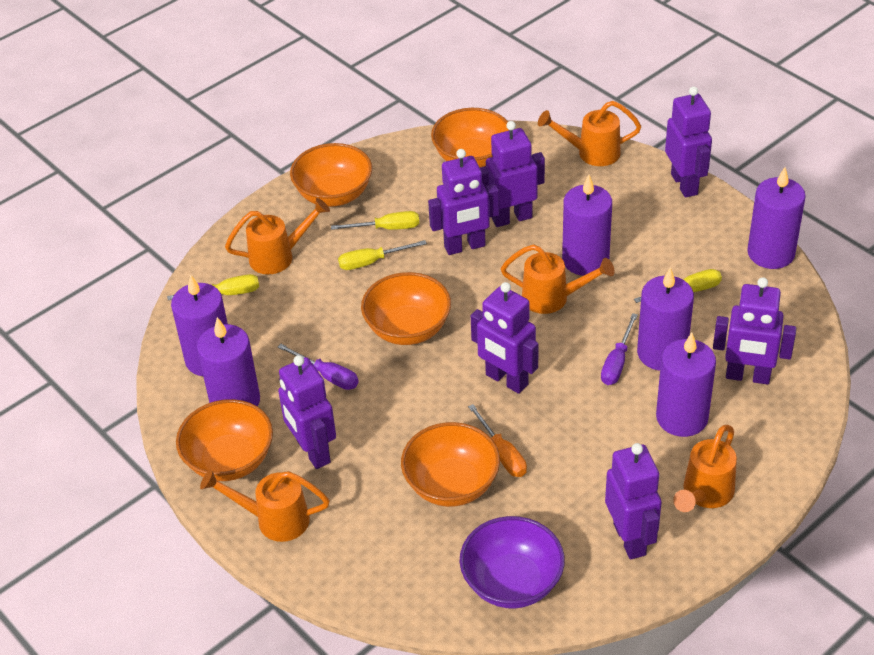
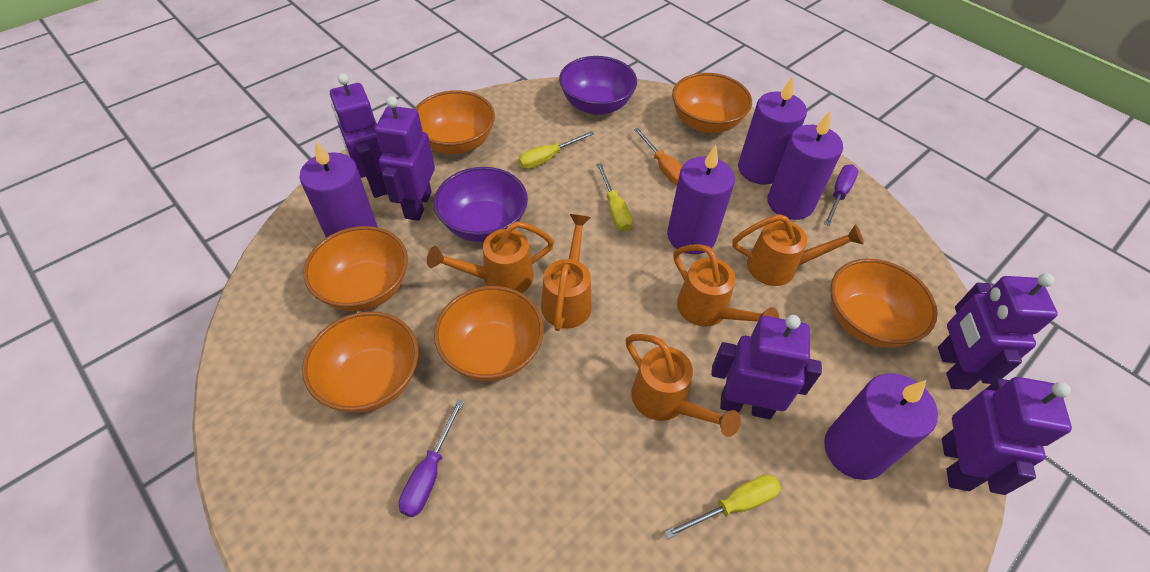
orange bowl: 5 -> 6
purple bowl: 1 -> 2
purple candle: 6 -> 5
purple robot: 7 -> 5
yellow screwdriver: 4 -> 3

